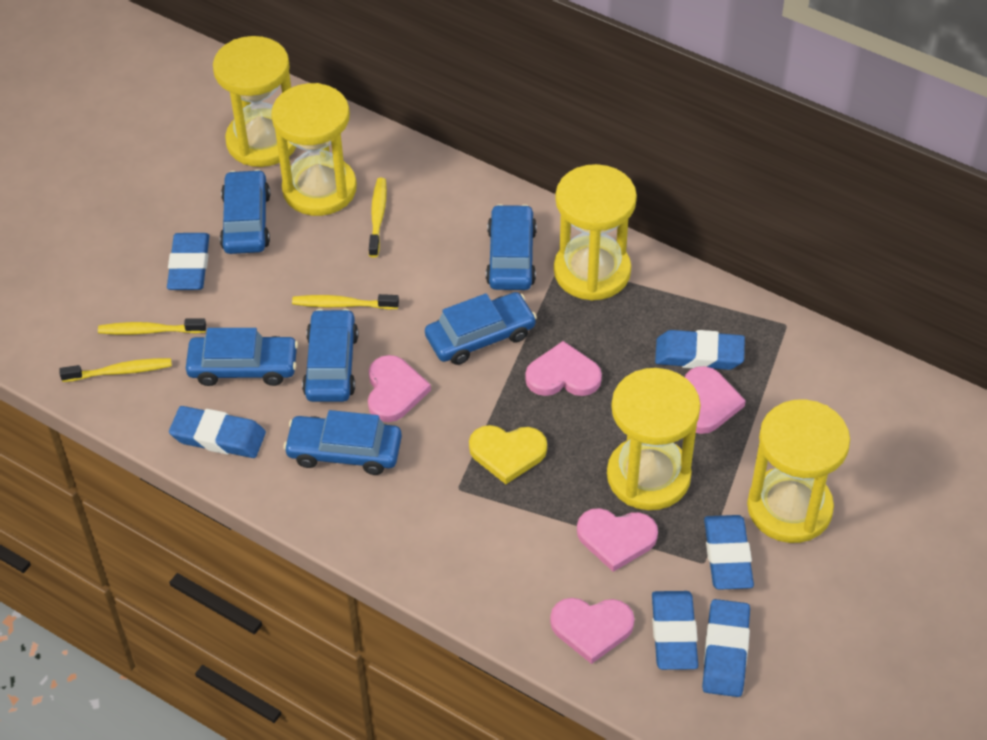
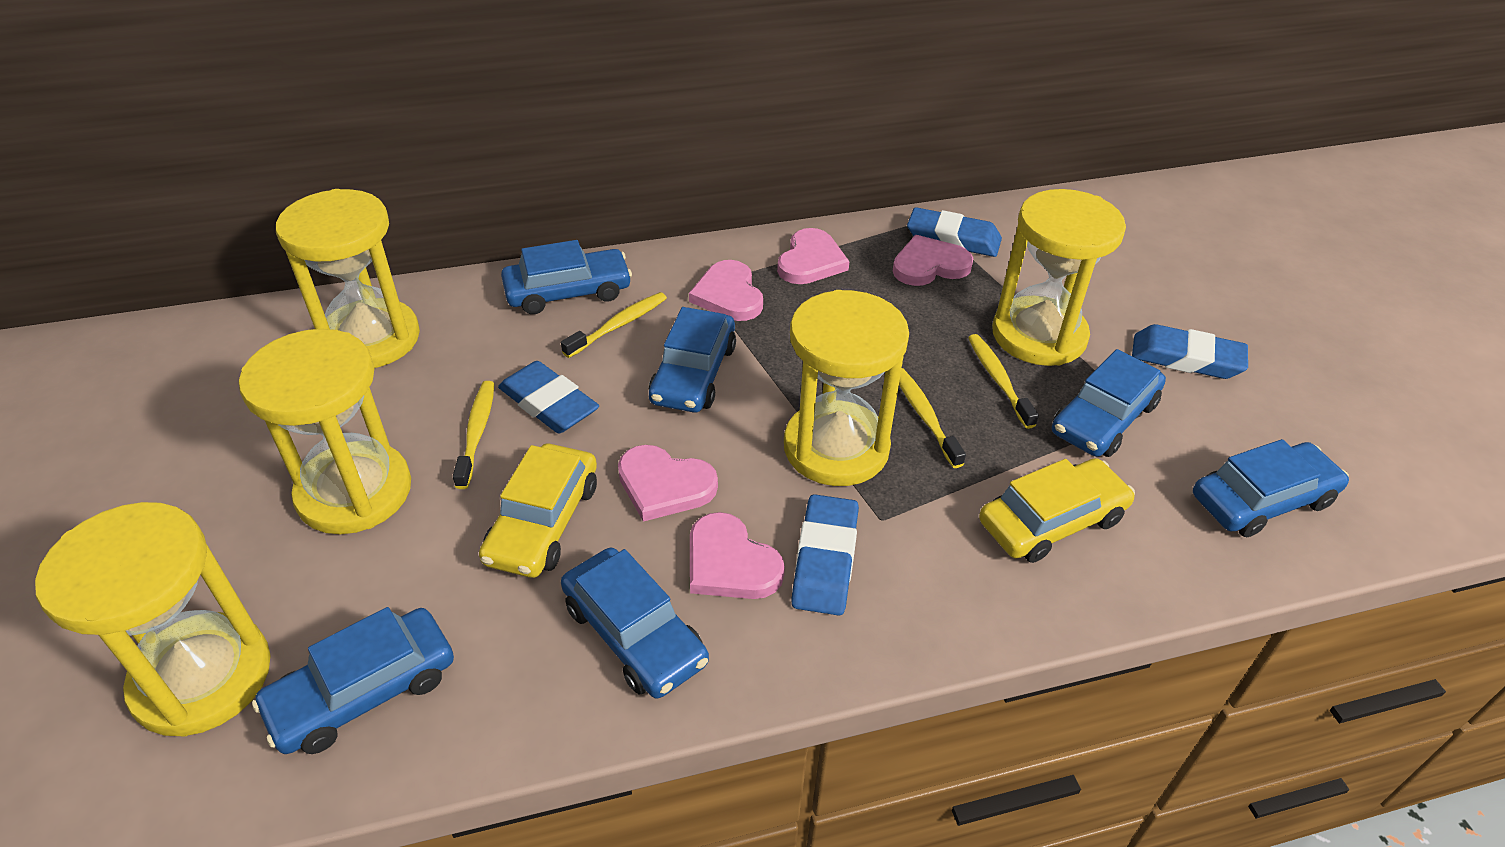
blue eraser: 6 -> 4
yellow car: 0 -> 2
yellow heart: 1 -> 0

